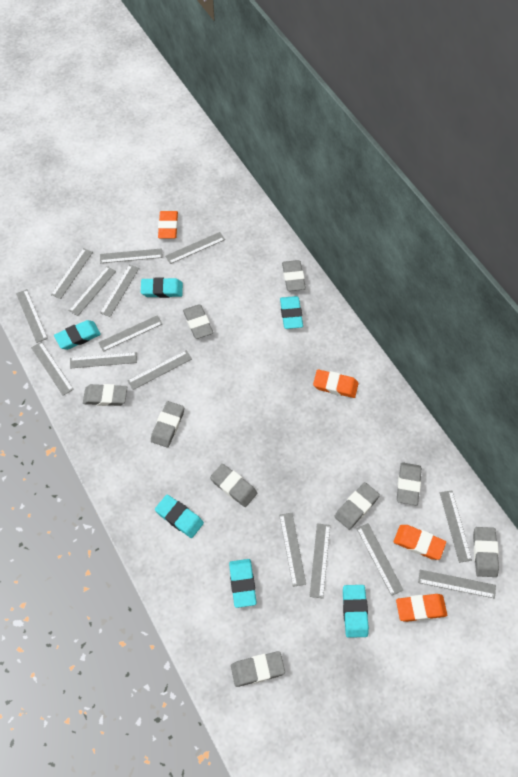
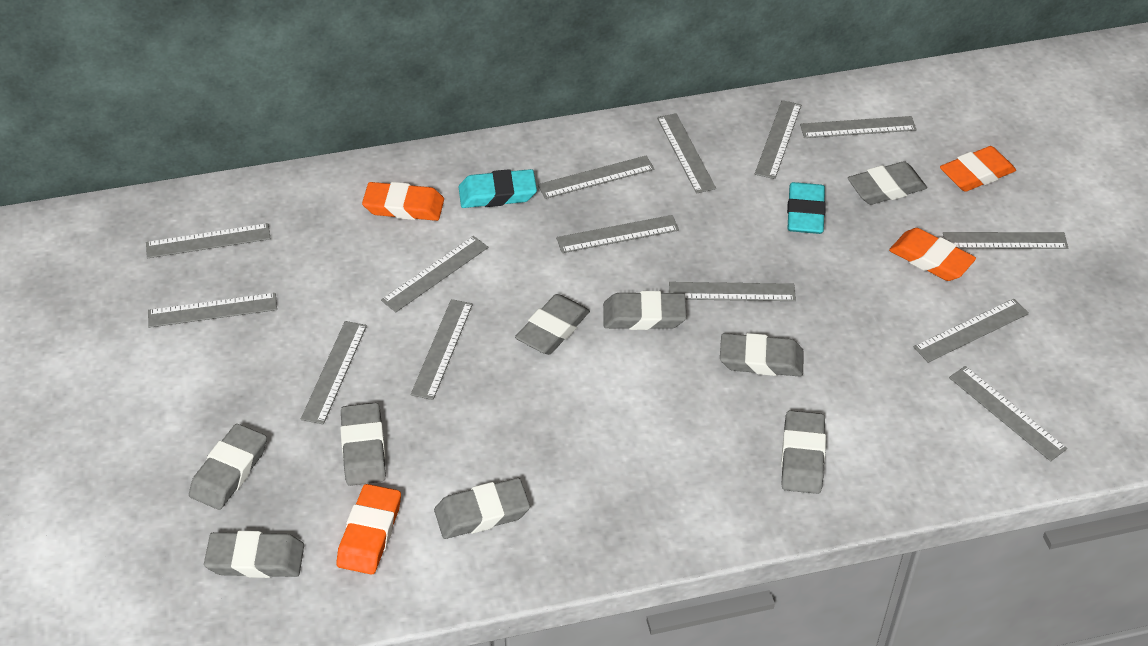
grey ruler: 15 -> 14
turquoise eraser: 6 -> 2

